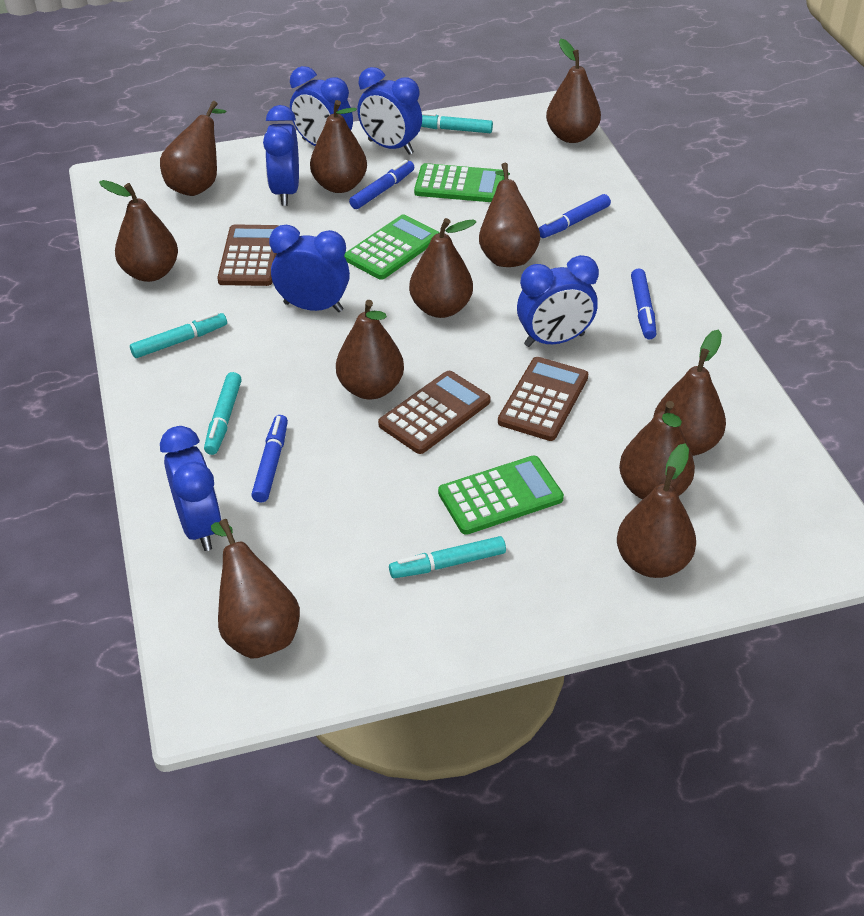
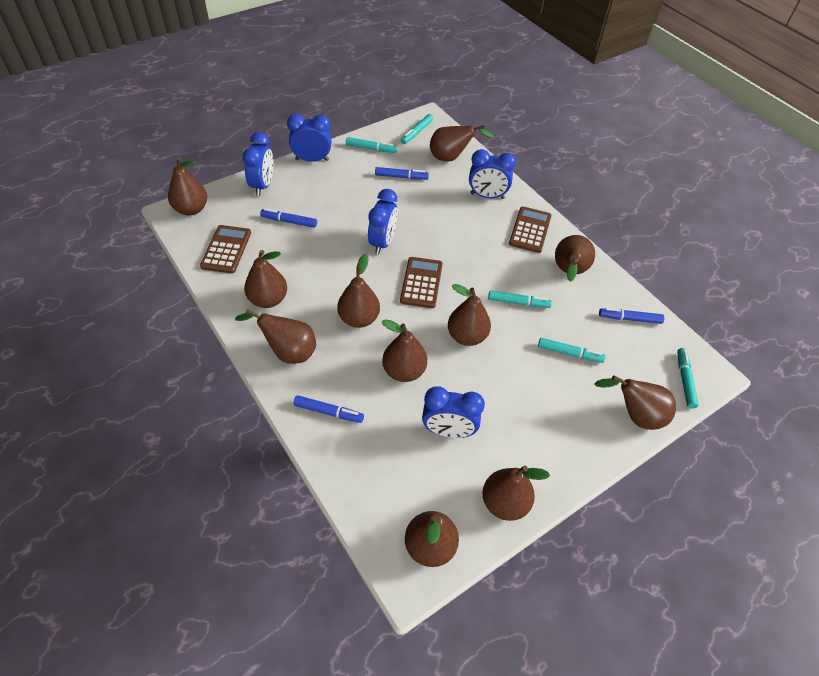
blue clock: 6 -> 5
green calculator: 3 -> 0
turquoise marker: 4 -> 5

